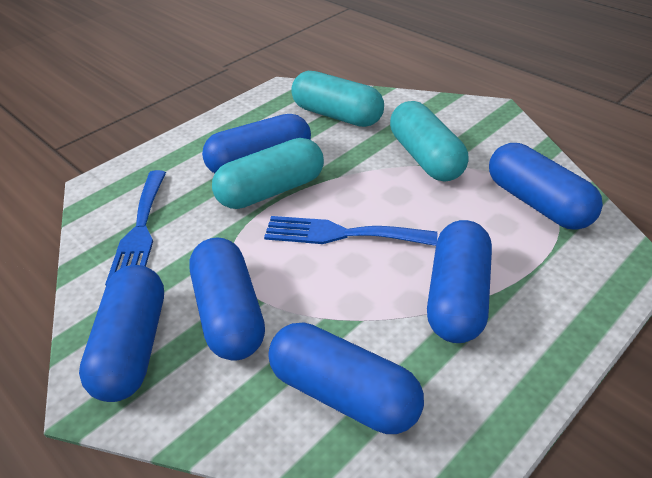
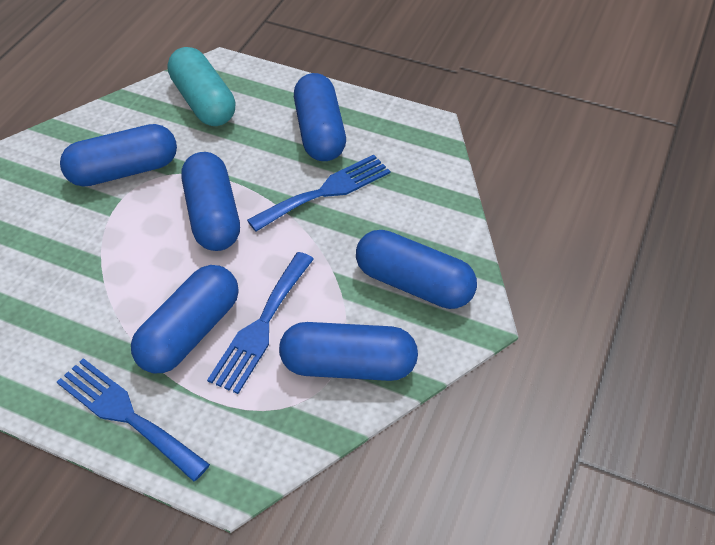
blue fork: 2 -> 3
turquoise capsule: 3 -> 1

